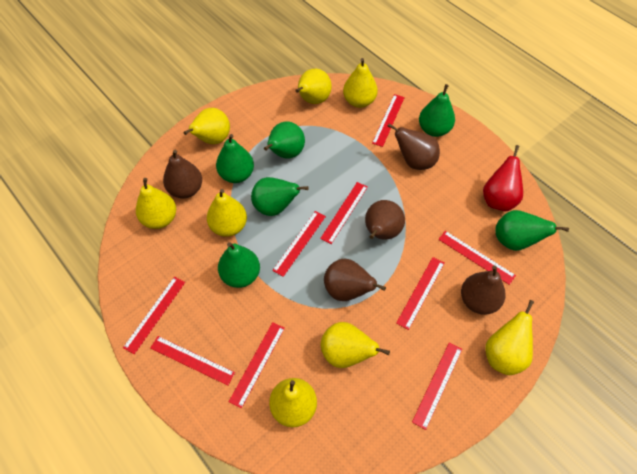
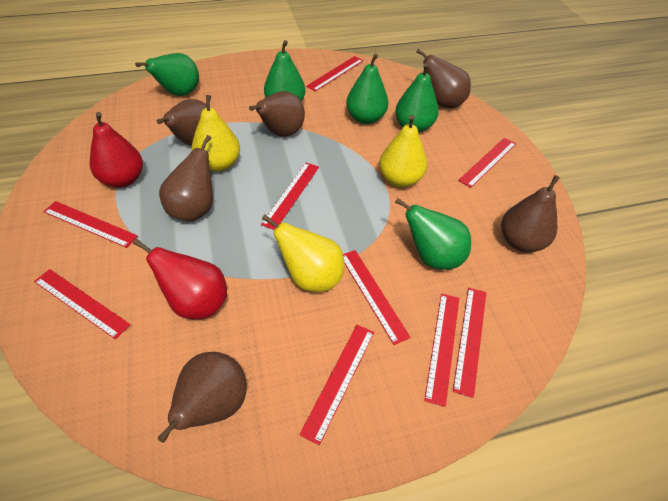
brown pear: 5 -> 6
green pear: 6 -> 5
red pear: 1 -> 2
yellow pear: 8 -> 3

